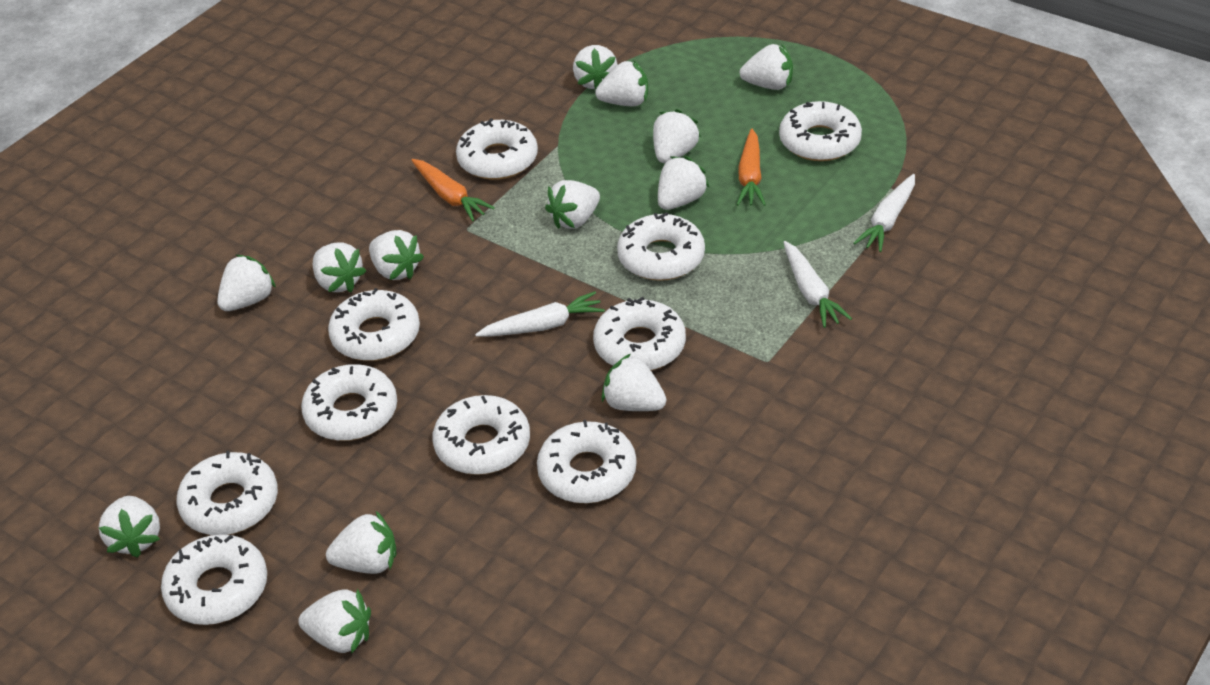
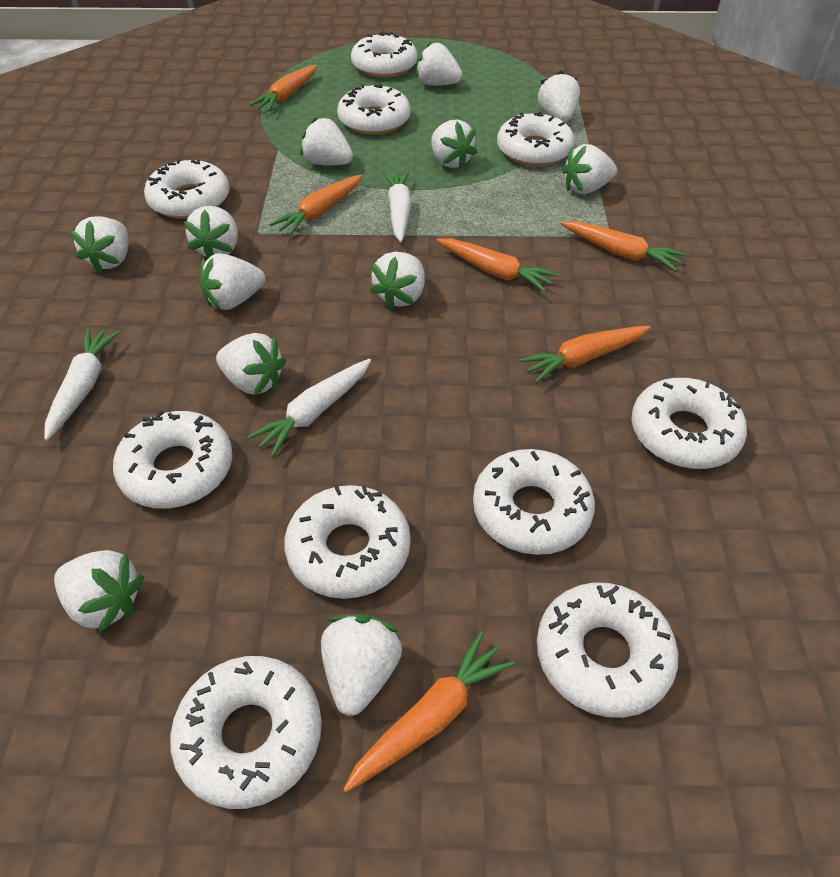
orange carrot: 2 -> 6
white strawberry: 13 -> 12

